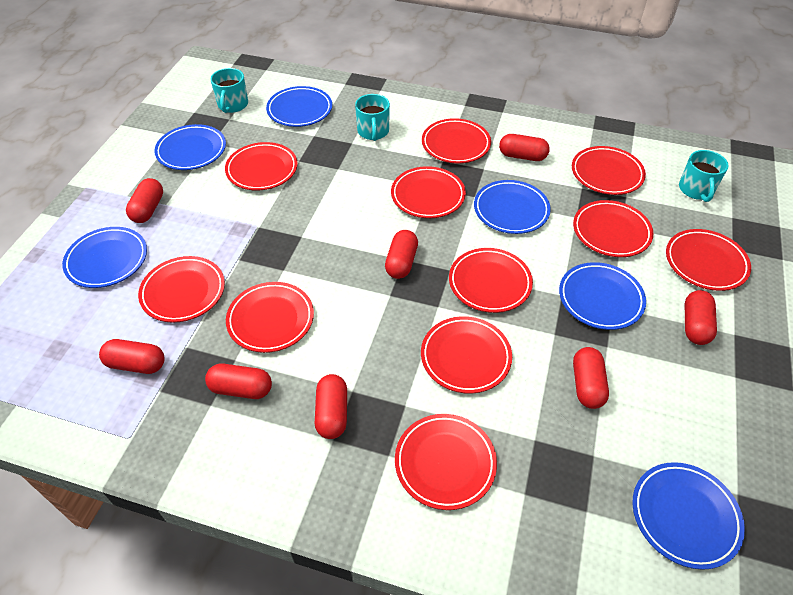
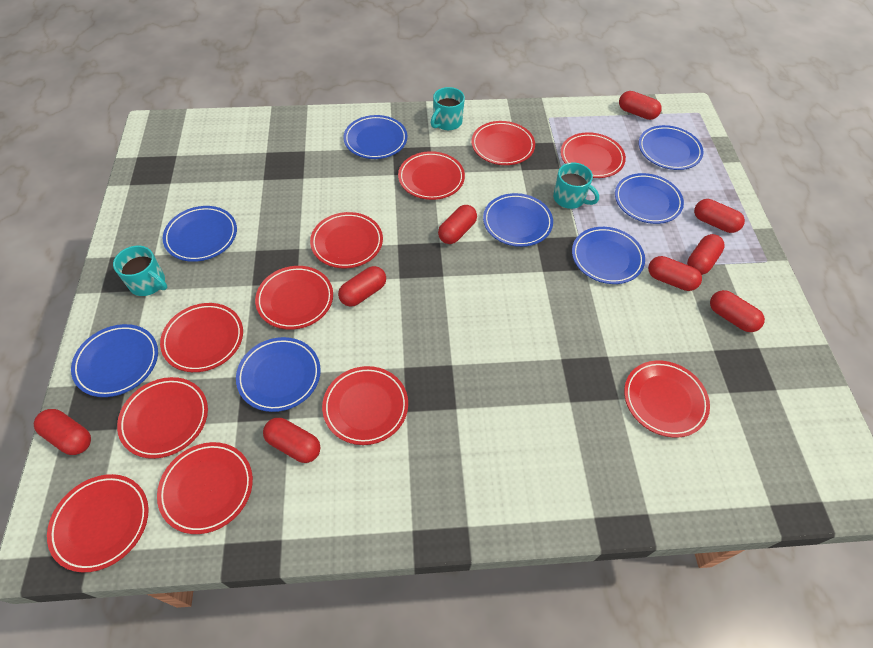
blue plate: 6 -> 8
red capsule: 8 -> 9

